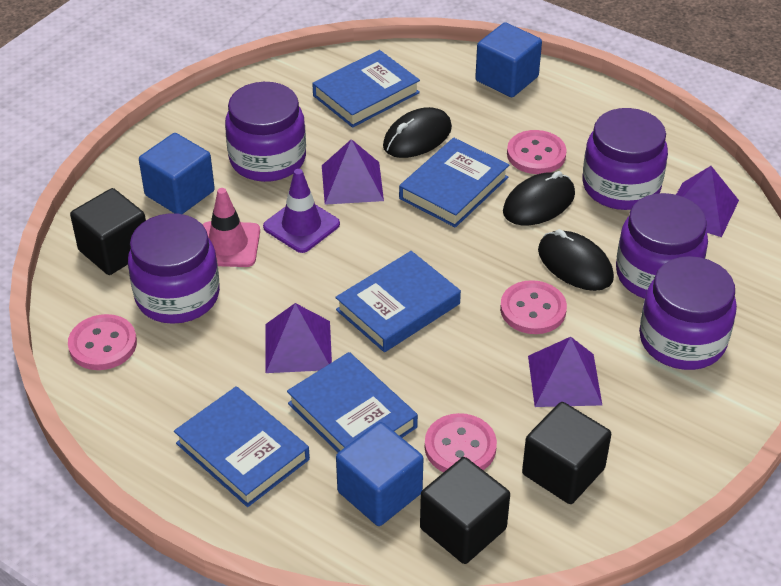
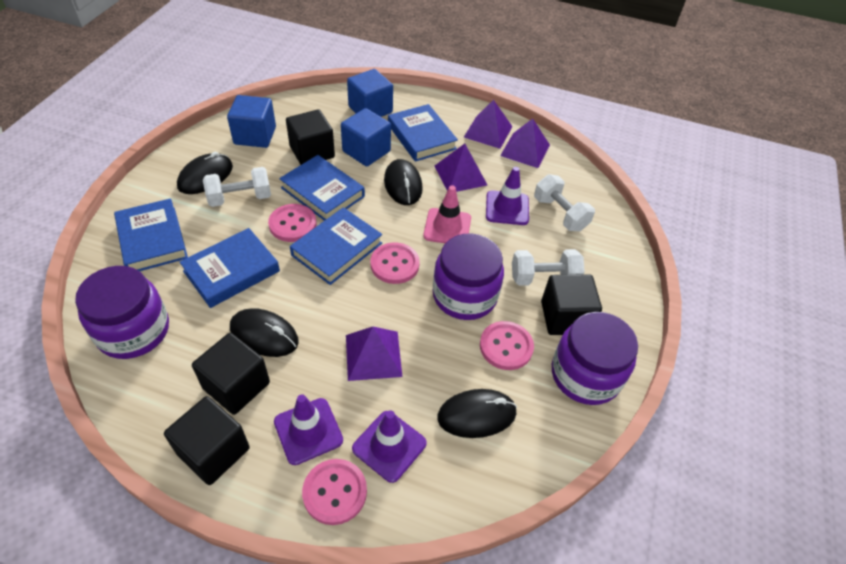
black cube: 3 -> 4
black mouse: 3 -> 4
purple jar: 5 -> 3
purple traffic cone: 1 -> 3
white dumbbell: 0 -> 3

